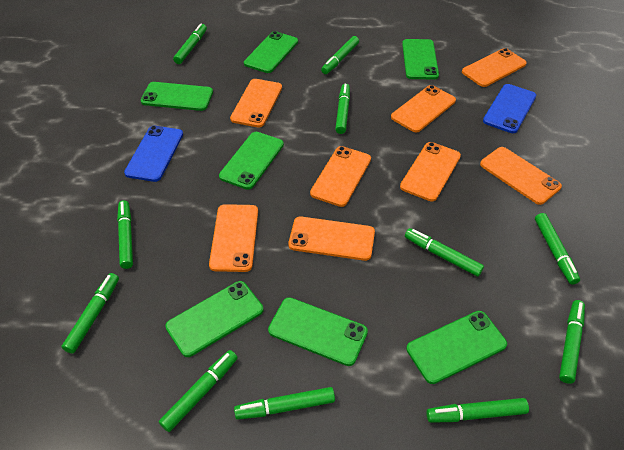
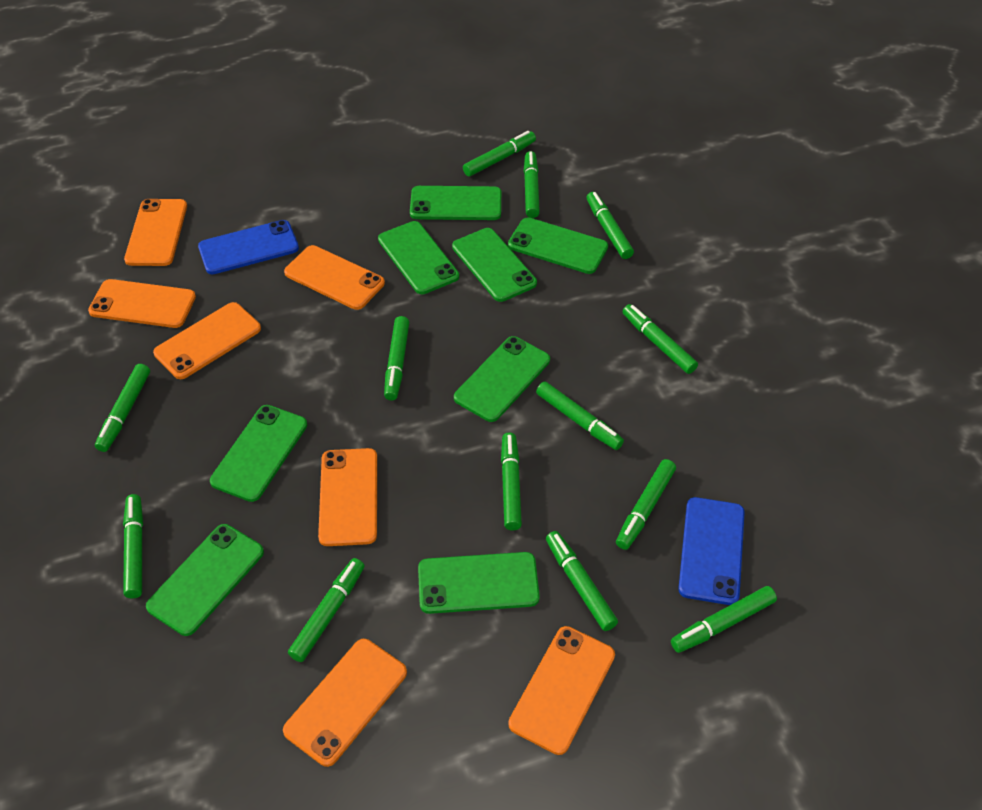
green marker: 11 -> 13
green phone: 7 -> 8
orange phone: 8 -> 7

